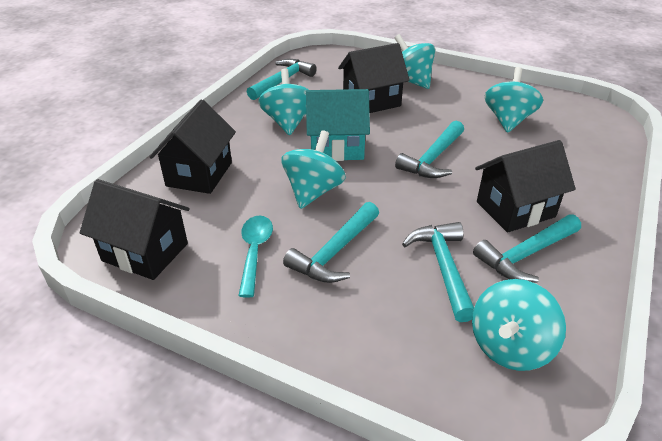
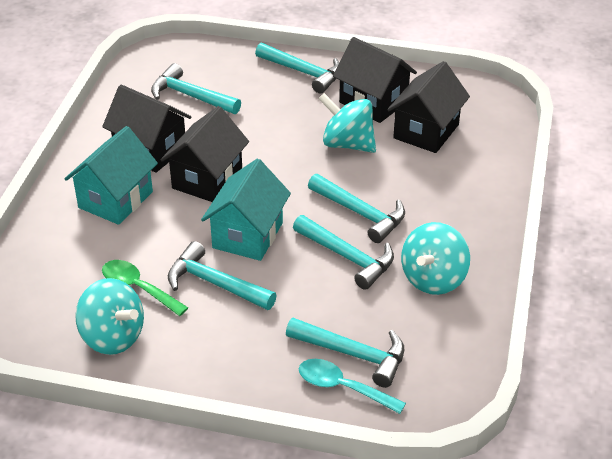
green spoon: 0 -> 1
turquoise hammer: 5 -> 6
turquoise house: 1 -> 2
turquoise spinning top: 5 -> 3

